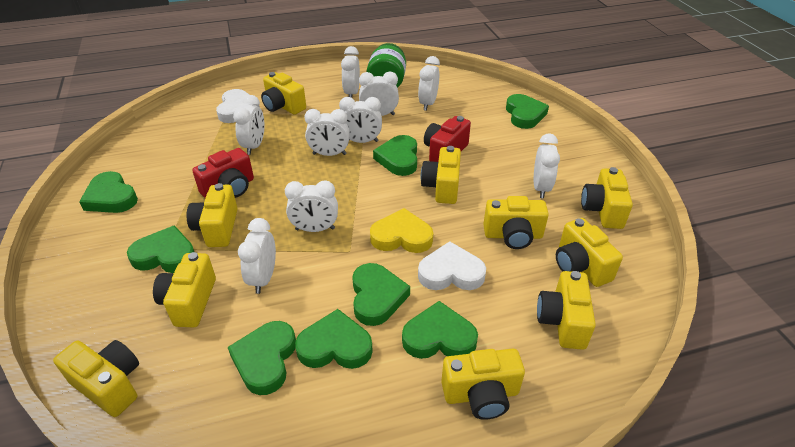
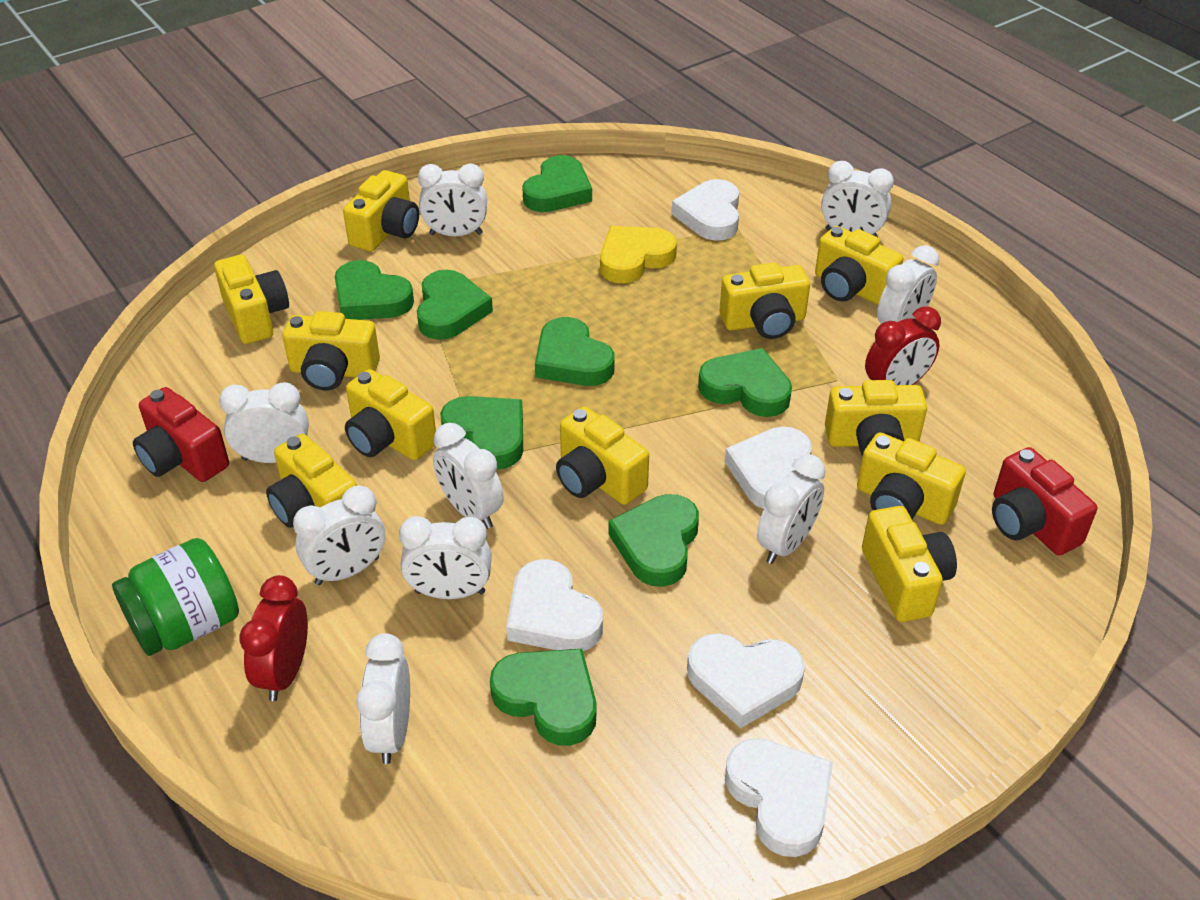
red clock: 0 -> 2
white heart: 2 -> 5
yellow camera: 10 -> 11

